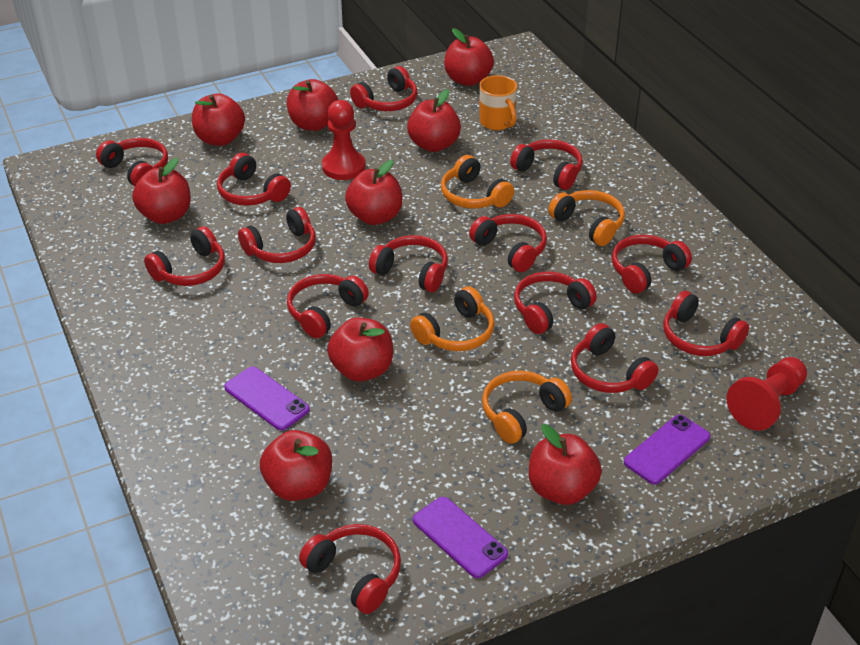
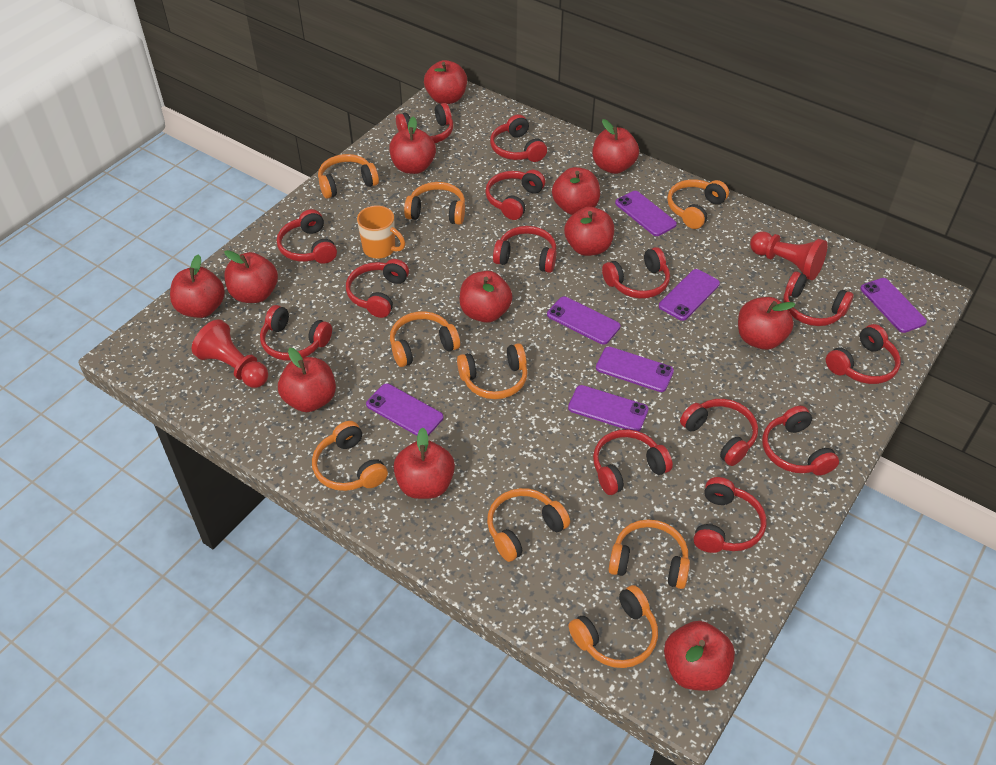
orange headphones: 4 -> 9
purple phone: 3 -> 7
red apple: 9 -> 12

